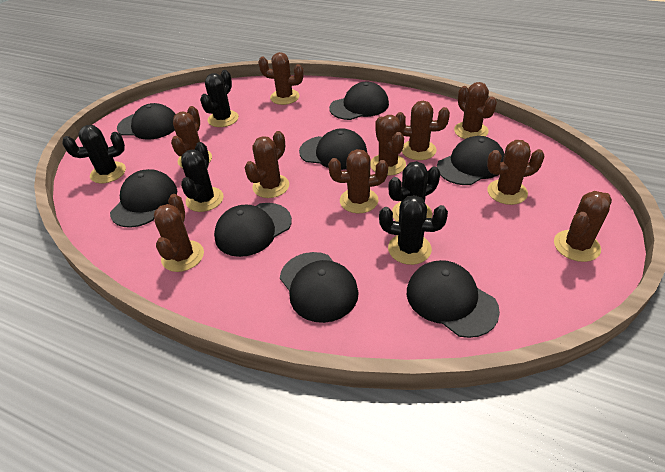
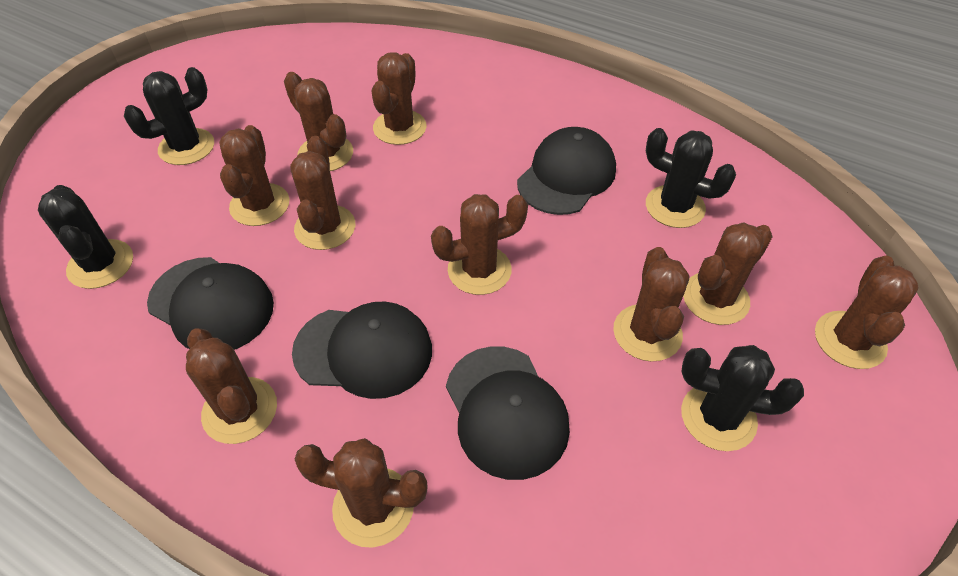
black cactus: 5 -> 4
black cap: 8 -> 4

